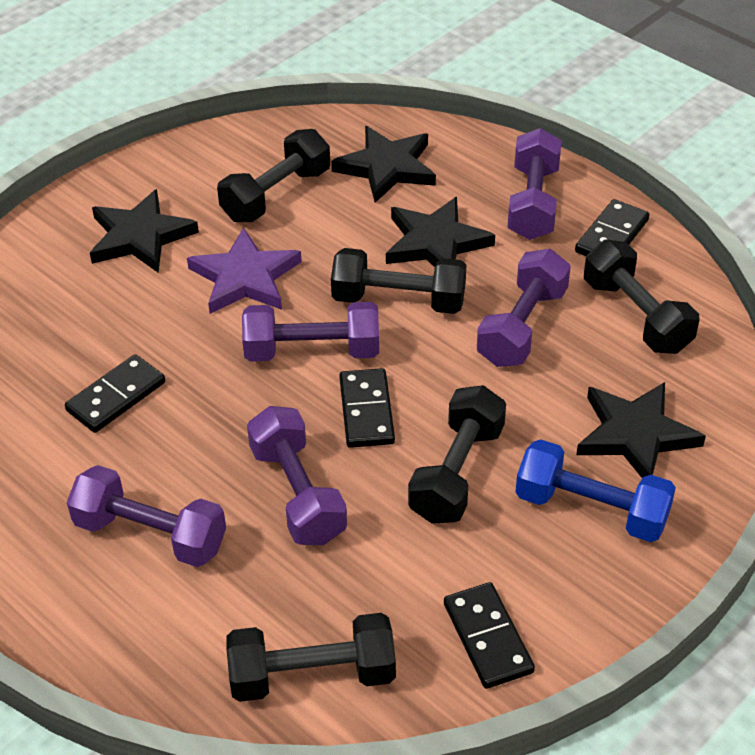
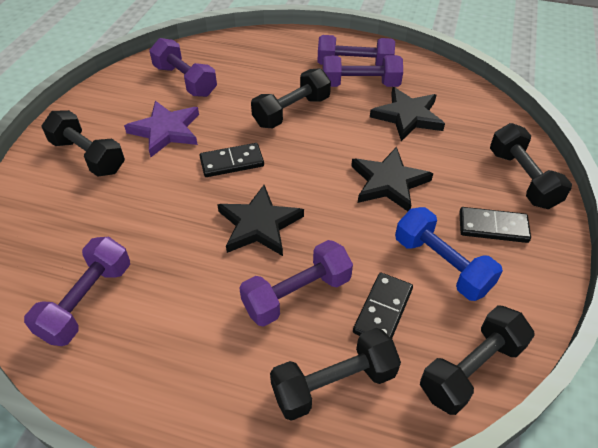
black domino: 4 -> 3
black star: 4 -> 3

